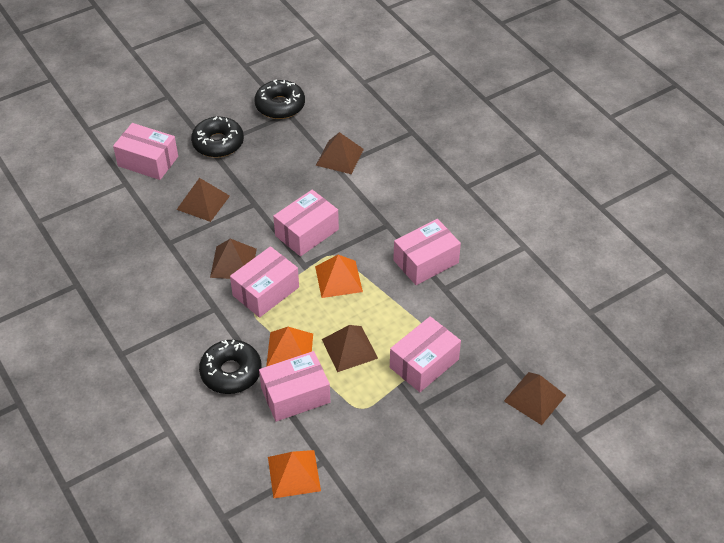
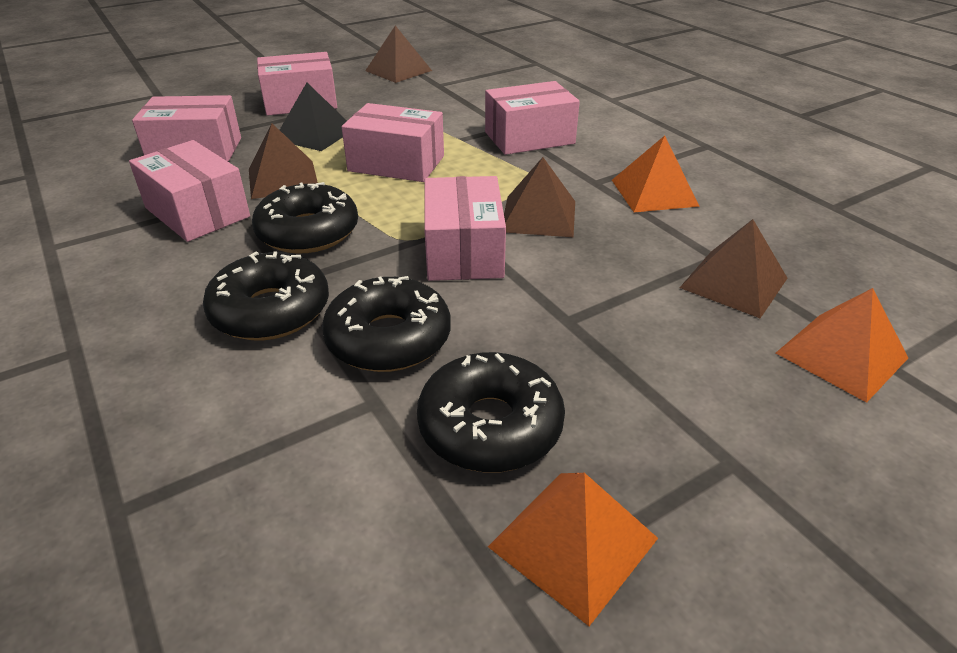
black donut: 3 -> 4
black pyramid: 0 -> 1
brown pyramid: 5 -> 4

